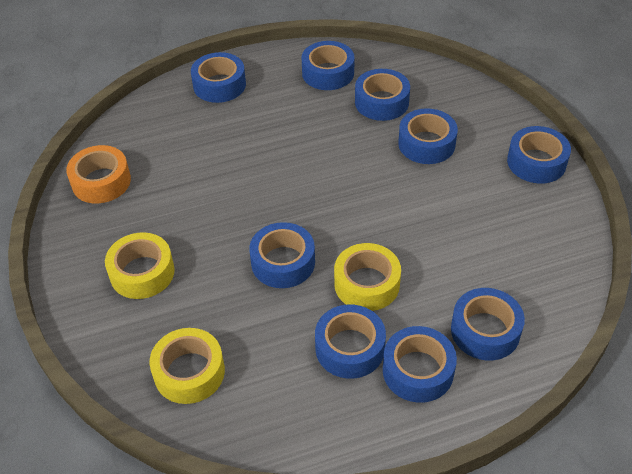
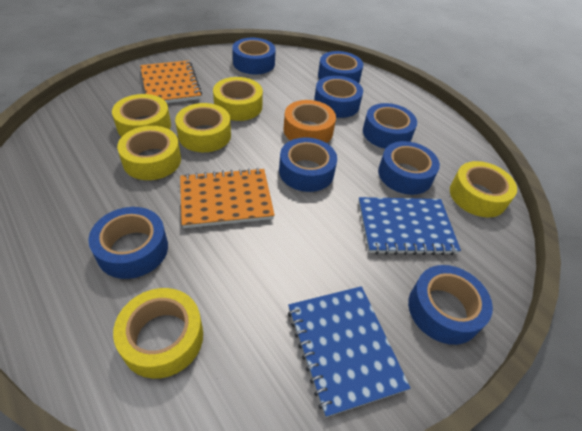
blue notebook: 0 -> 2
blue tape: 9 -> 8
orange notebook: 0 -> 2
yellow tape: 3 -> 6

